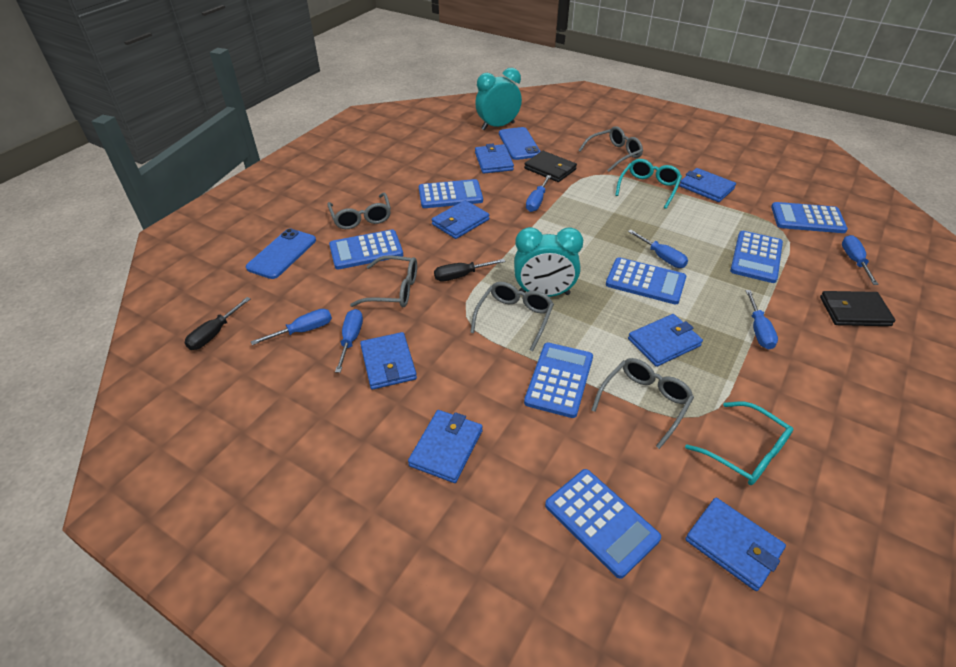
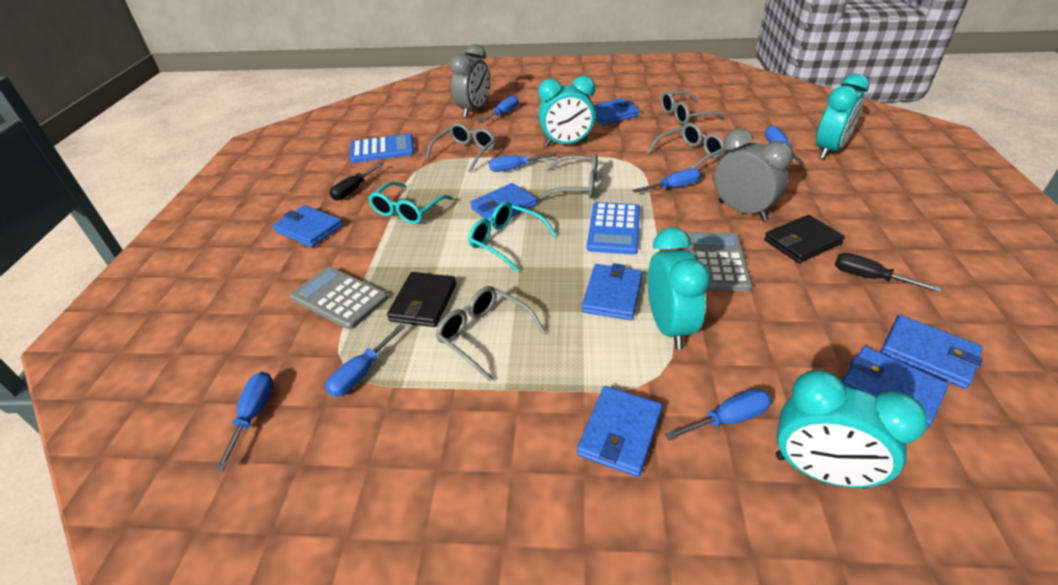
blue calculator: 7 -> 2
blue phone: 2 -> 0
blue screwdriver: 6 -> 7
grey calculator: 0 -> 2
grey clock: 0 -> 2
turquoise clock: 2 -> 4

